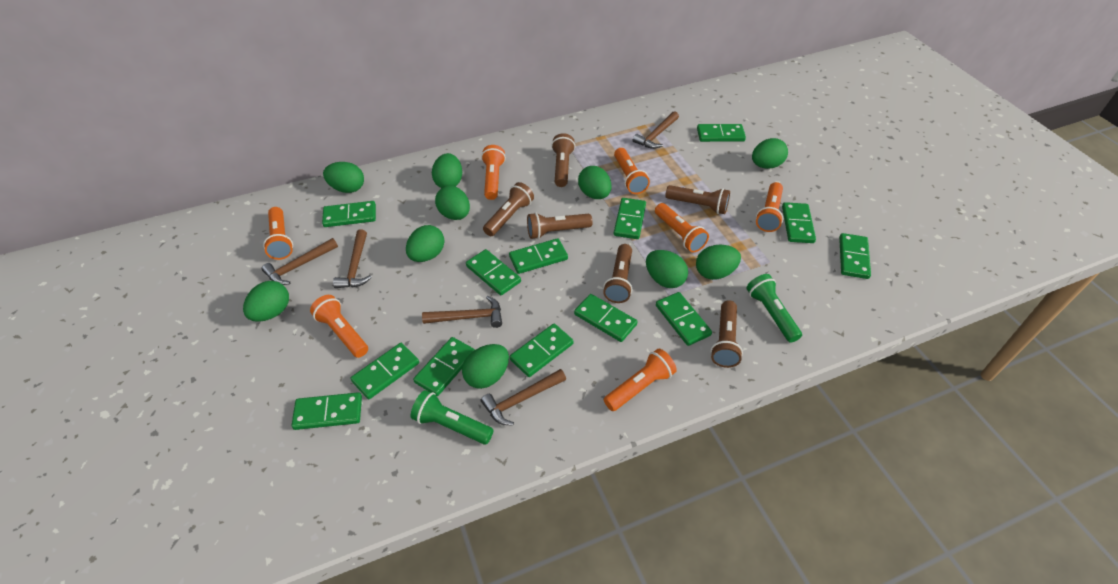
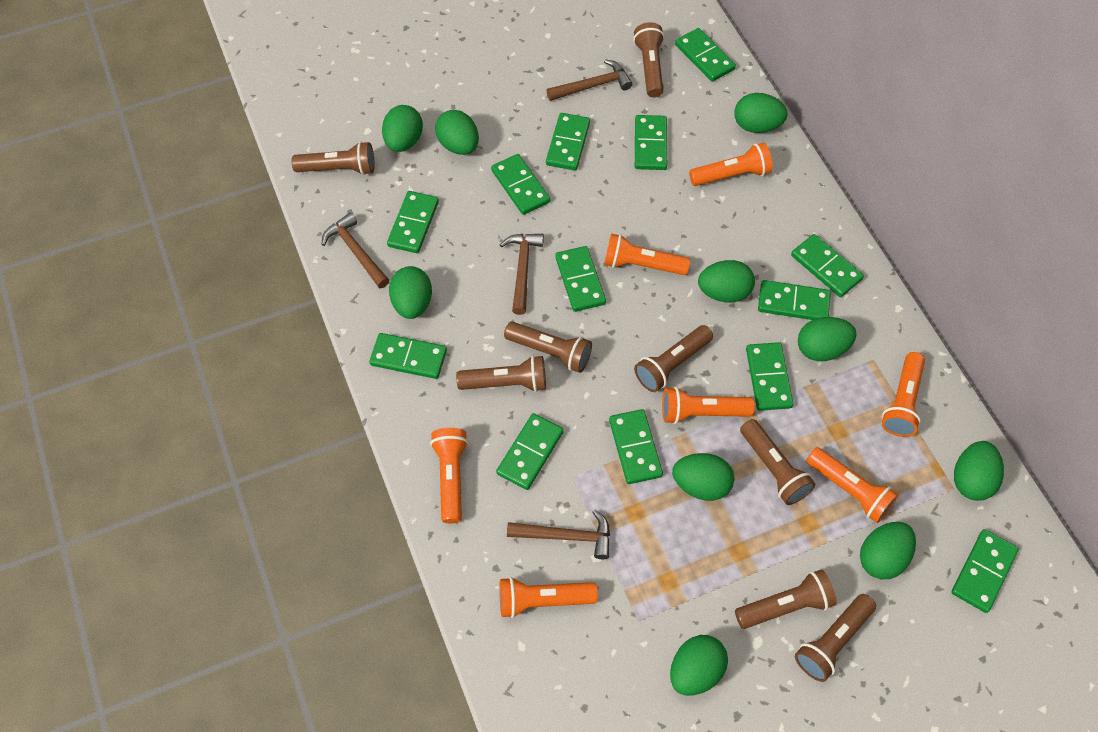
brown flashlight: 6 -> 8
brown hammer: 5 -> 4
green flashlight: 2 -> 0

